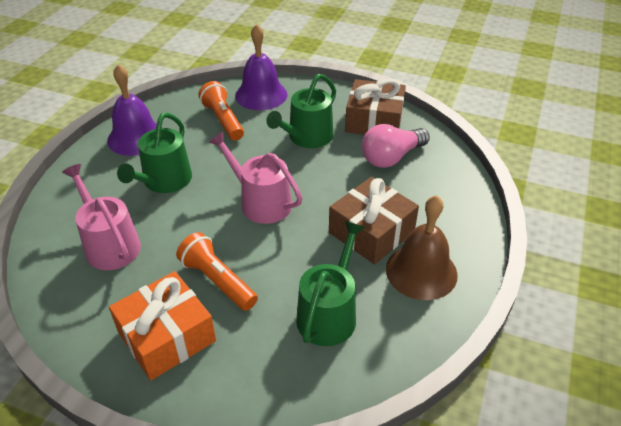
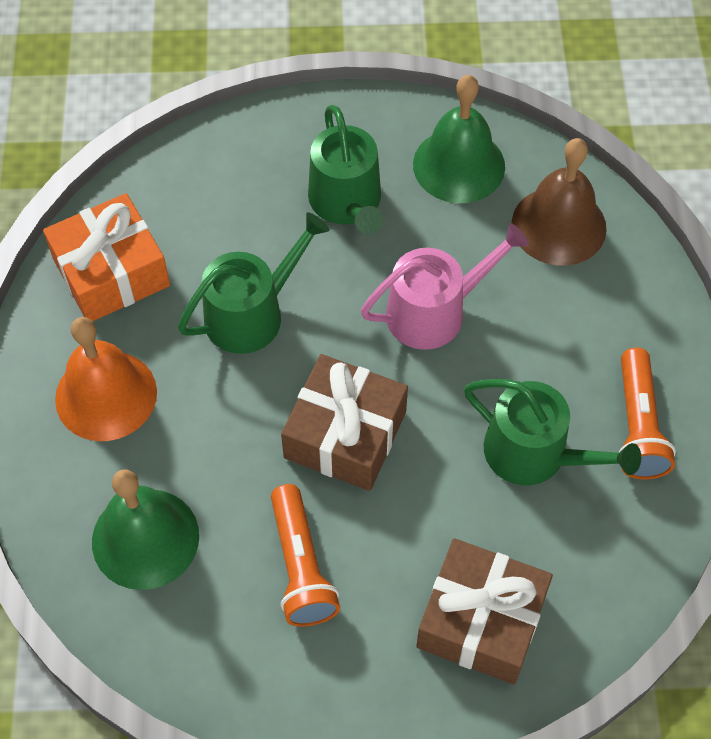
green bell: 0 -> 2
orange bell: 0 -> 1
pink light bulb: 1 -> 0
pink watering can: 2 -> 1
purple bell: 2 -> 0

